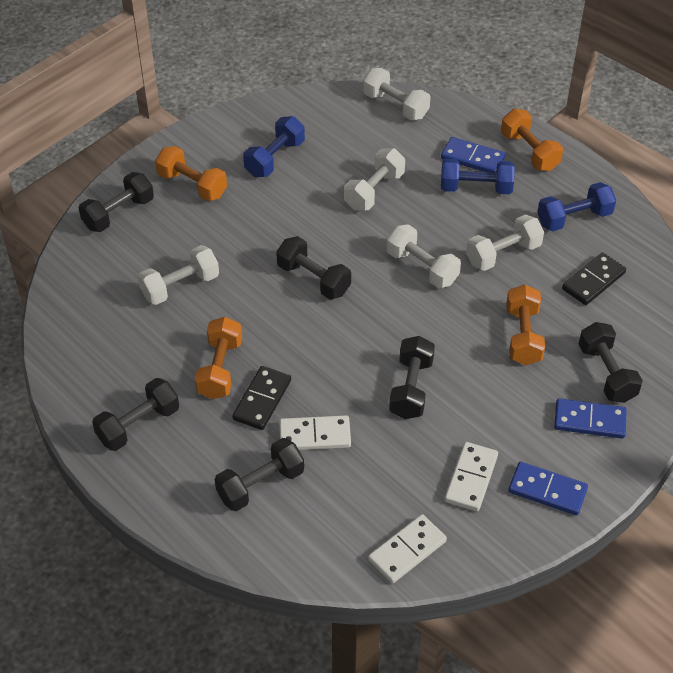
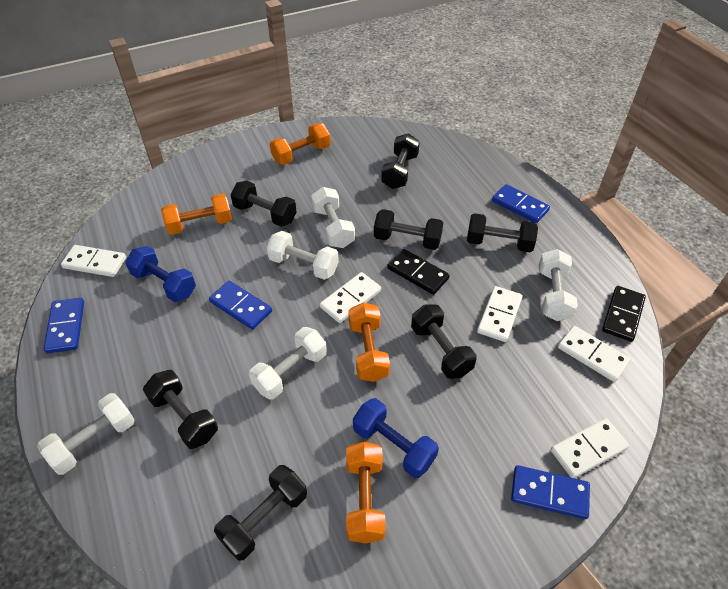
black dumbbell: 6 -> 7
blue domino: 3 -> 4
blue dumbbell: 3 -> 2
white domino: 3 -> 5

